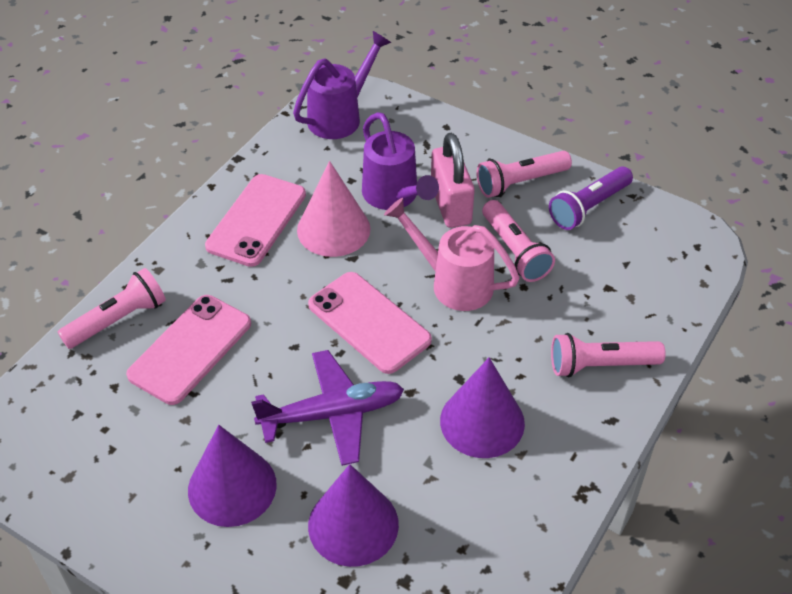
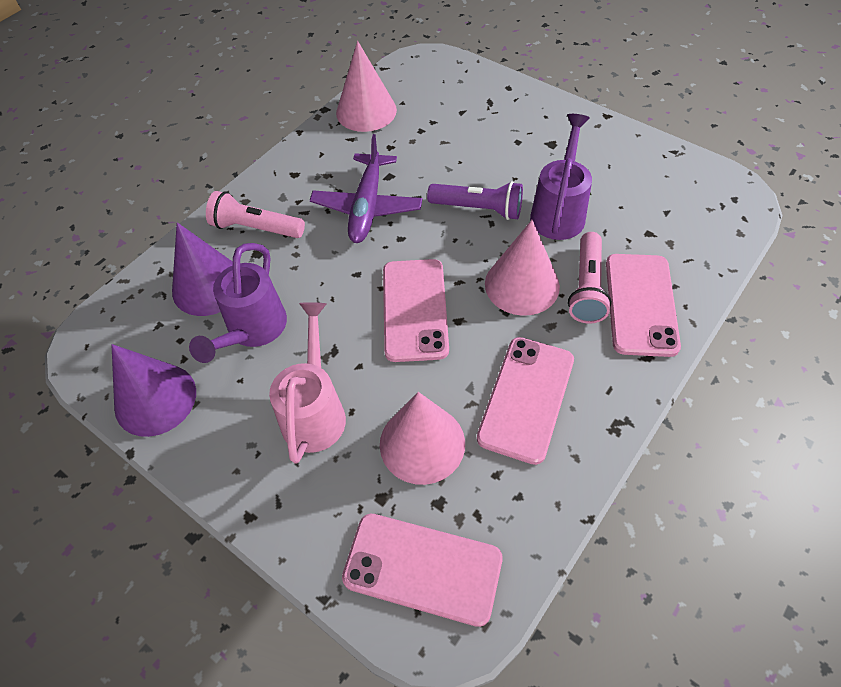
pink cone: 1 -> 3
pink flashlight: 4 -> 2
pink padlock: 1 -> 0
pink phone: 3 -> 4
purple cone: 3 -> 2

